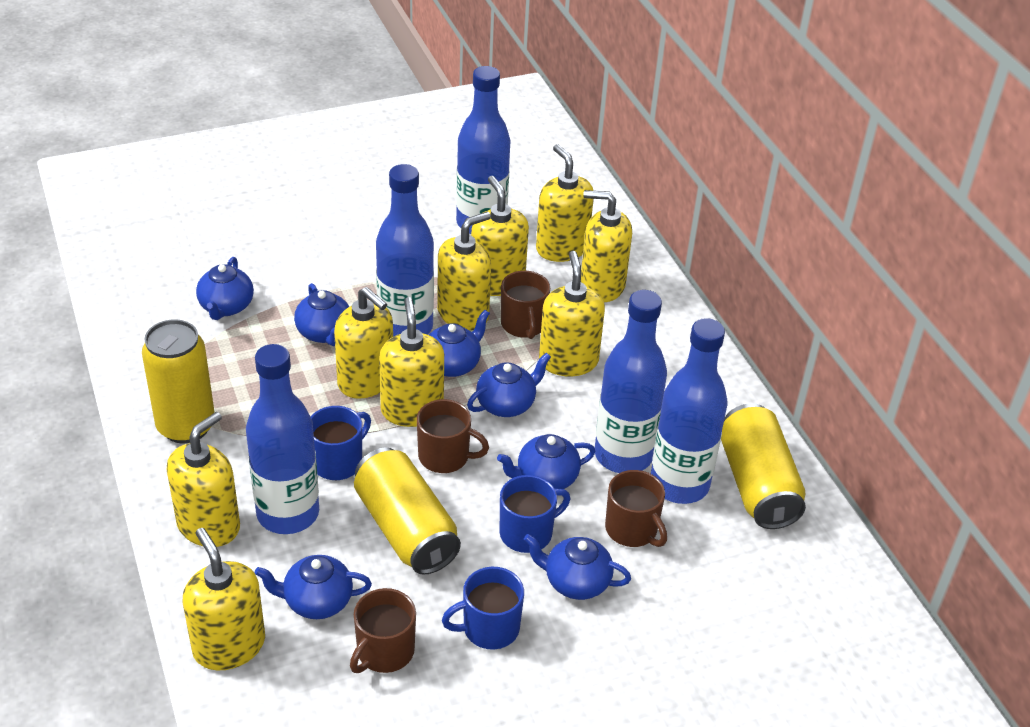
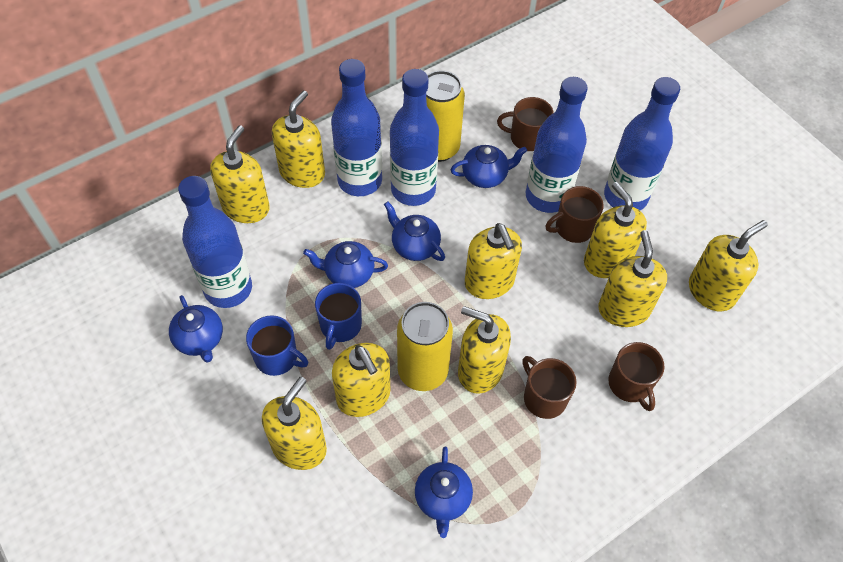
blue mug: 3 -> 2
blue teapot: 7 -> 5
yellow can: 3 -> 2

